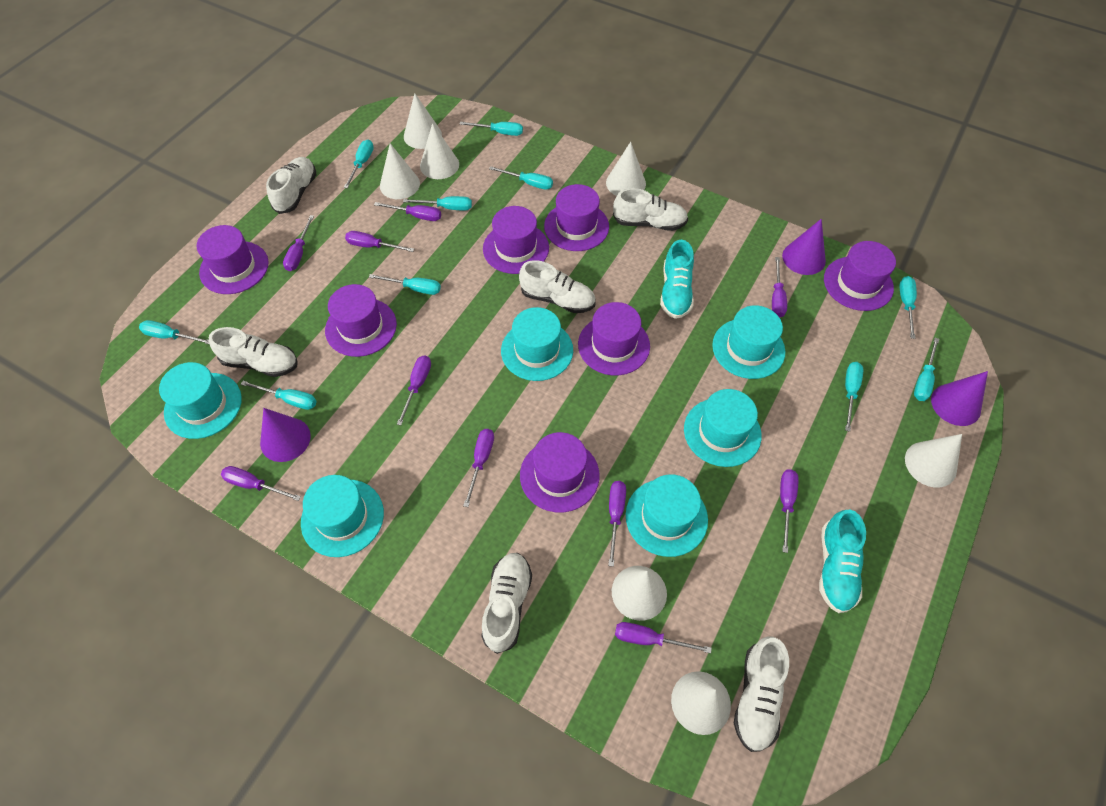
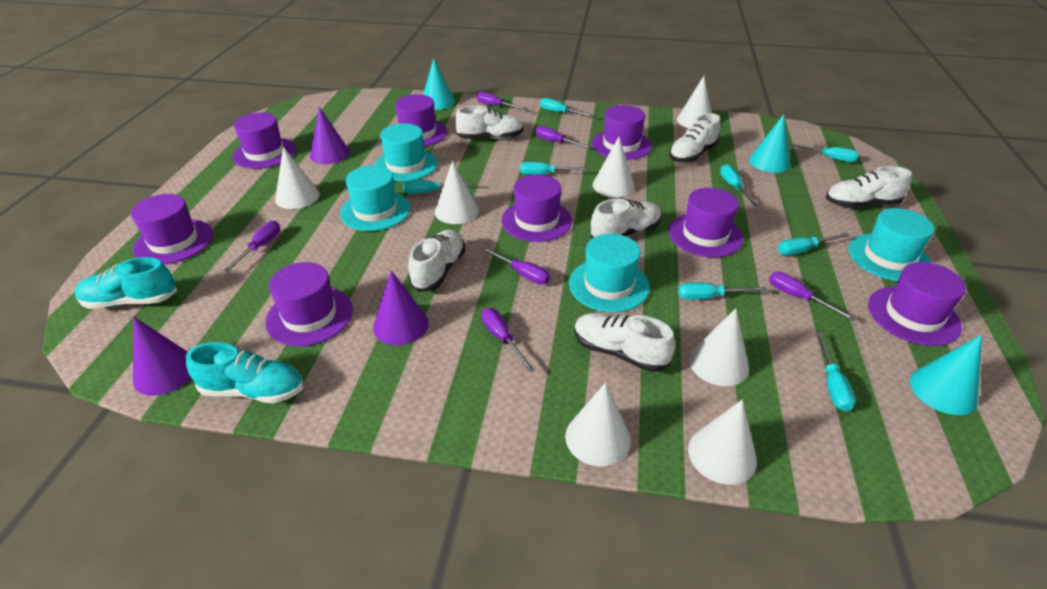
purple hat: 7 -> 8
purple screwdriver: 10 -> 6
turquoise cone: 0 -> 3
turquoise hat: 6 -> 4
turquoise screwdriver: 10 -> 8

